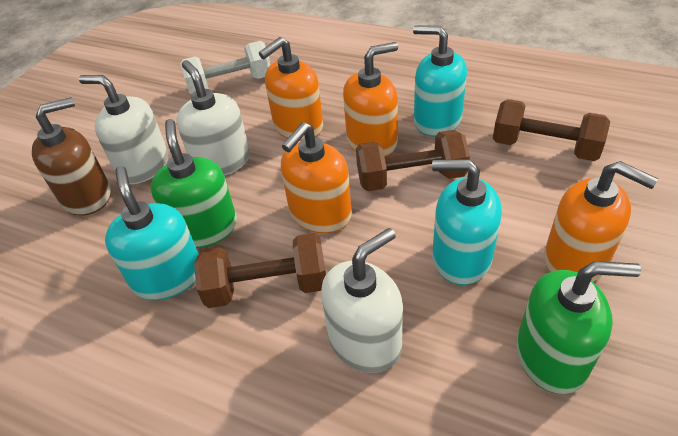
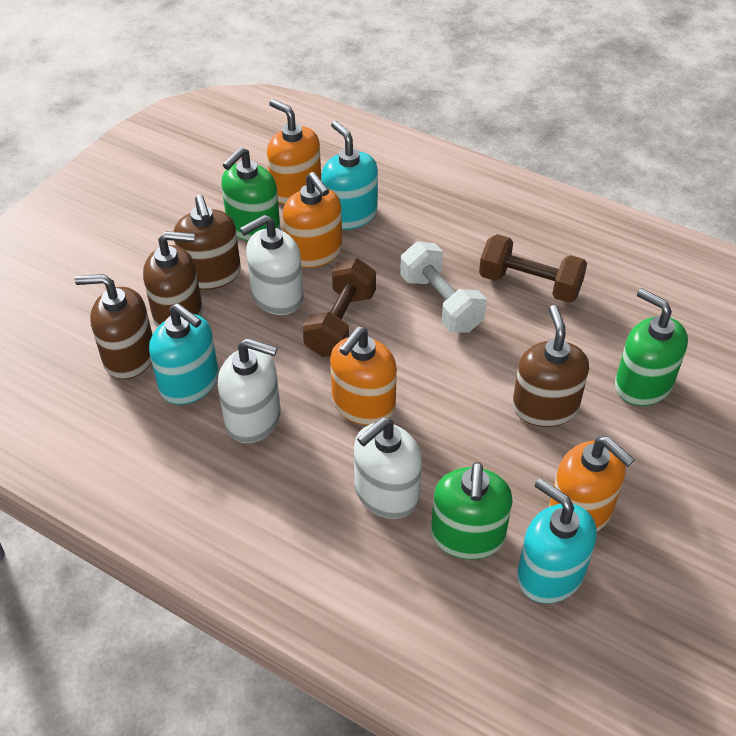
brown dumbbell: 3 -> 2
brown soap dispenser: 1 -> 4
green soap dispenser: 2 -> 3

